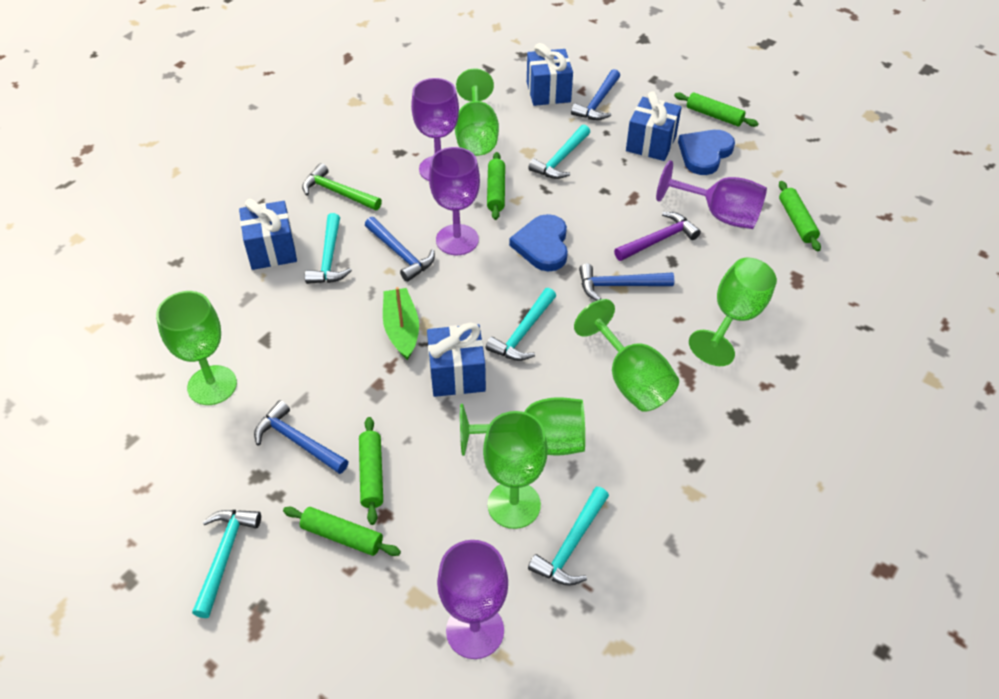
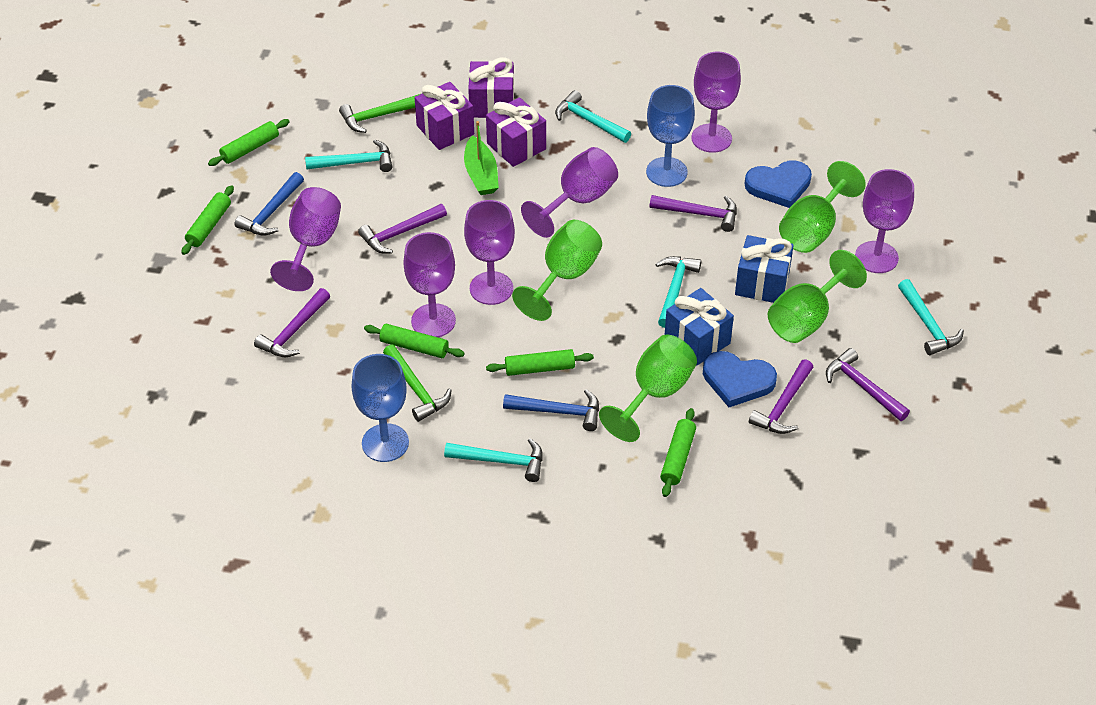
blue gift: 4 -> 2
blue goblet: 0 -> 2
blue hammer: 4 -> 2
green goblet: 6 -> 4
green hammer: 1 -> 2
purple gift: 0 -> 3
purple goblet: 4 -> 6
purple hammer: 1 -> 5

